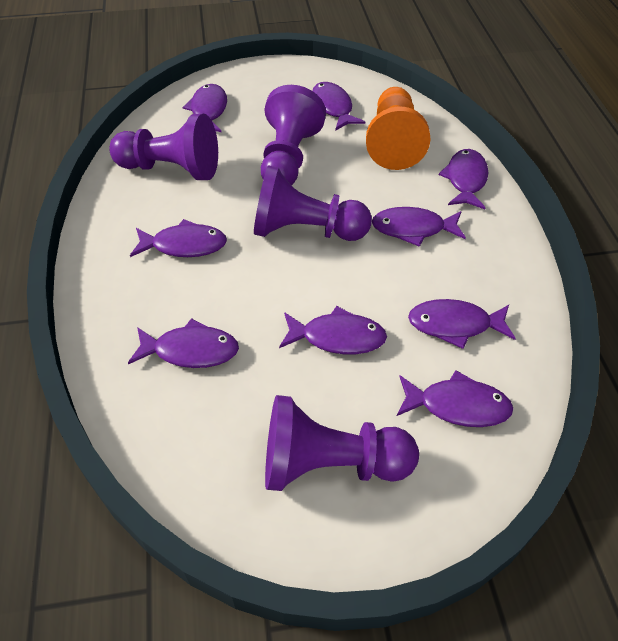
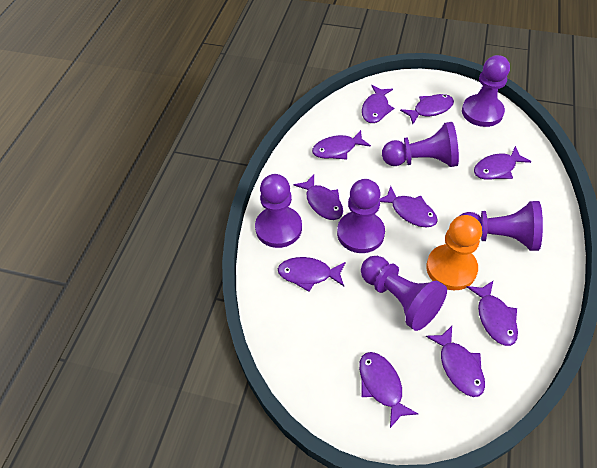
purple fish: 9 -> 10
purple pawn: 4 -> 6

